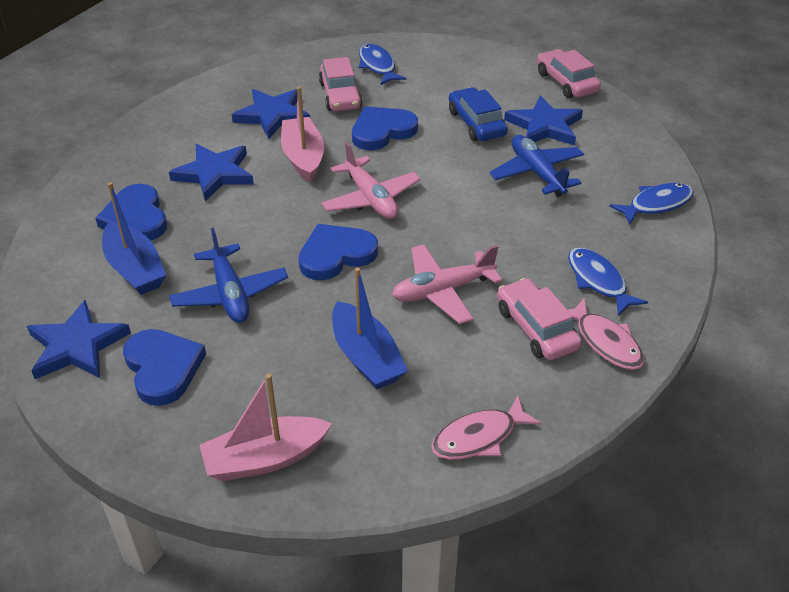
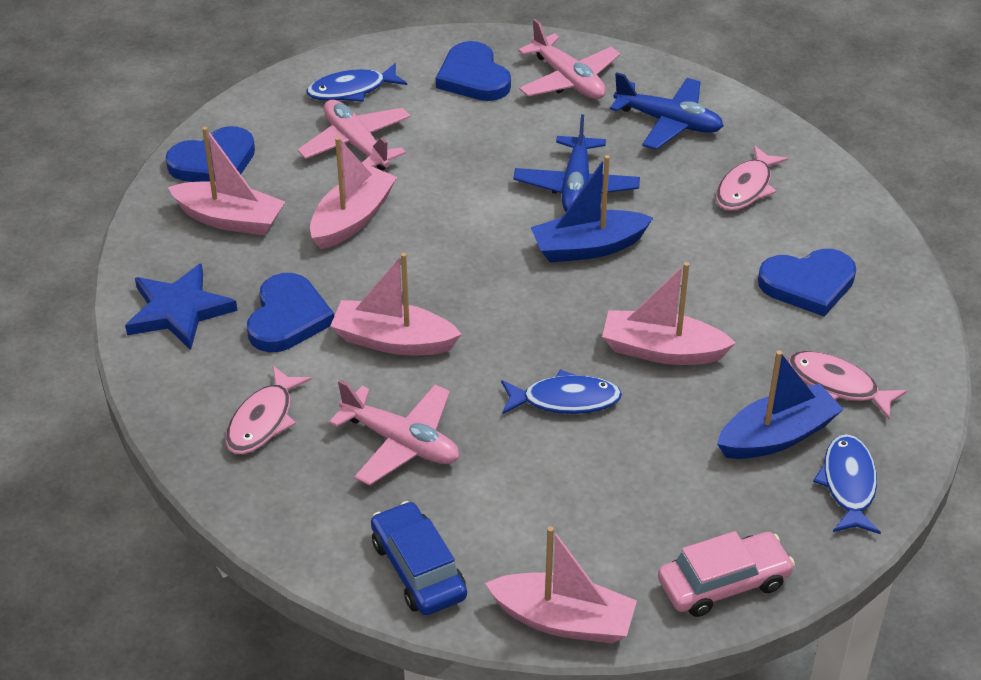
blue star: 4 -> 1
pink boat: 2 -> 5
pink car: 3 -> 1
pink fish: 2 -> 3
pink plane: 2 -> 3

